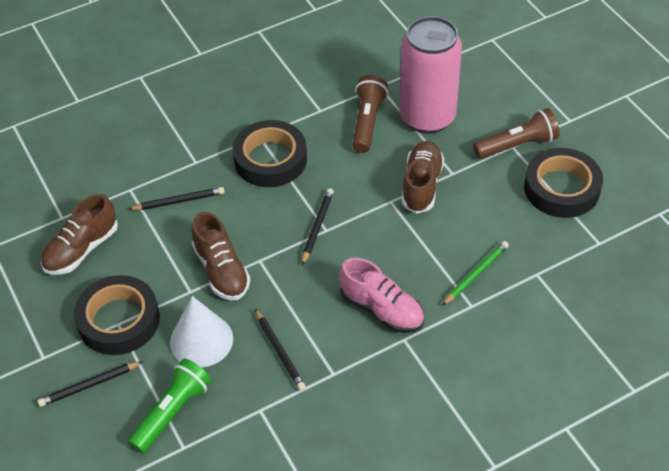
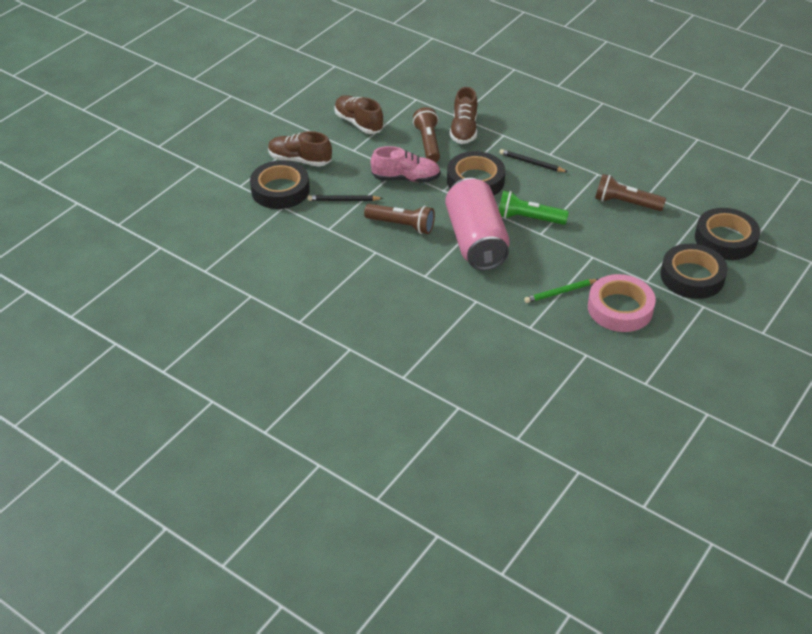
black pencil: 4 -> 2
black tape: 3 -> 4
brown flashlight: 2 -> 3
pink tape: 0 -> 1
white cone: 1 -> 0

